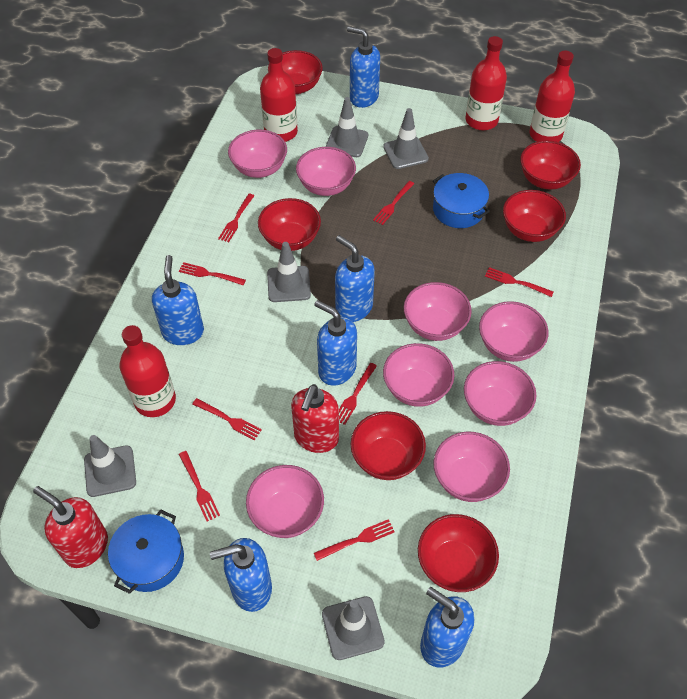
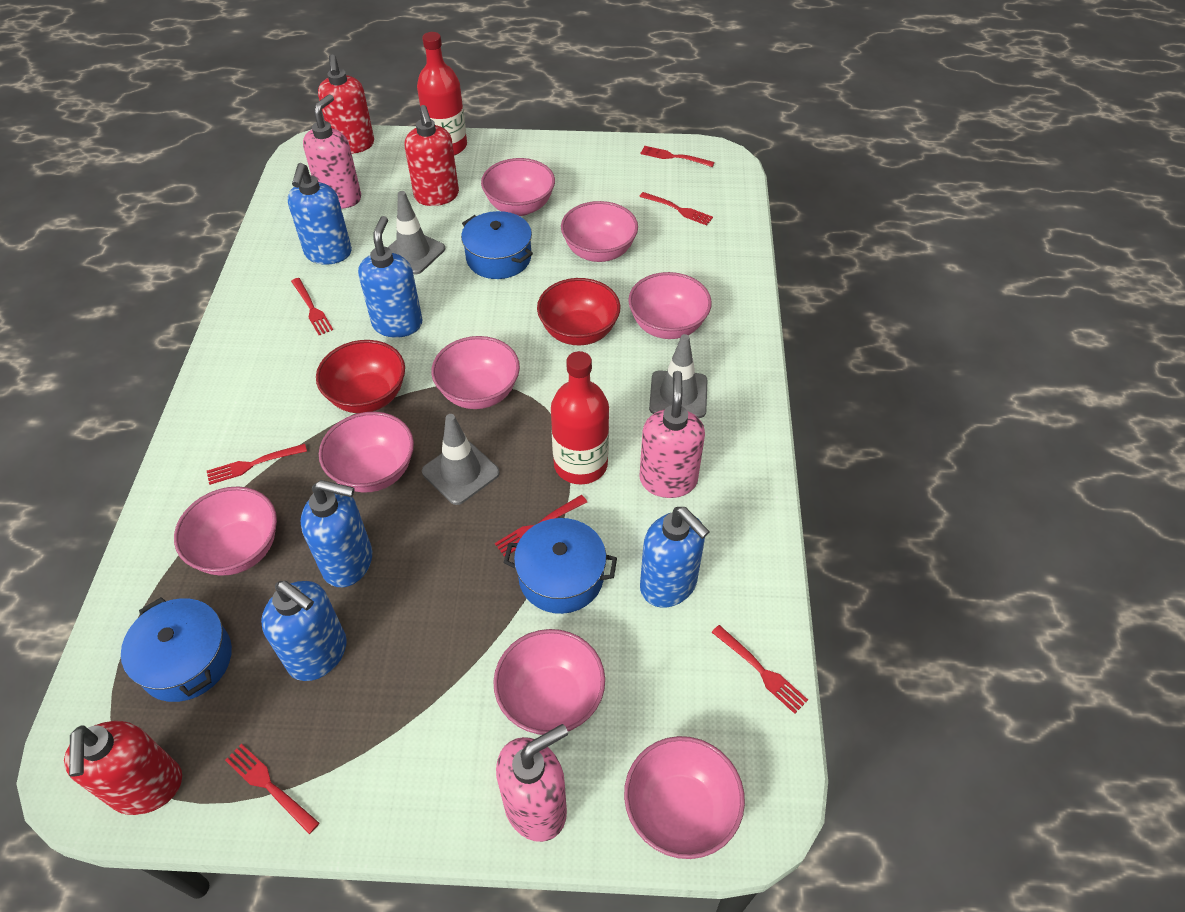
blue pot: 2 -> 3
blue soap dispenser: 6 -> 5
grey traffic cone: 5 -> 3
pink soap dispenser: 0 -> 3
red bottle: 4 -> 2
red bowl: 6 -> 2
red fork: 8 -> 7
red soap dispenser: 2 -> 3

